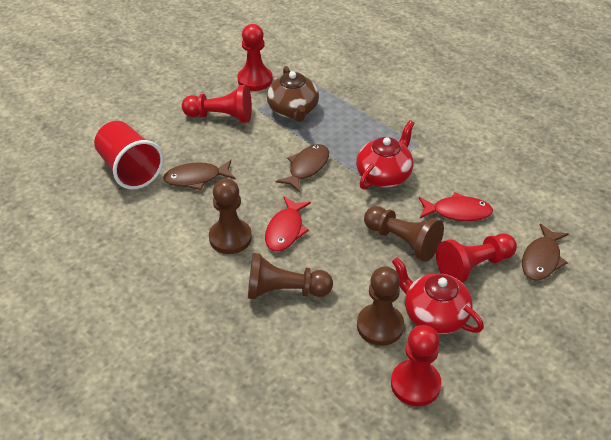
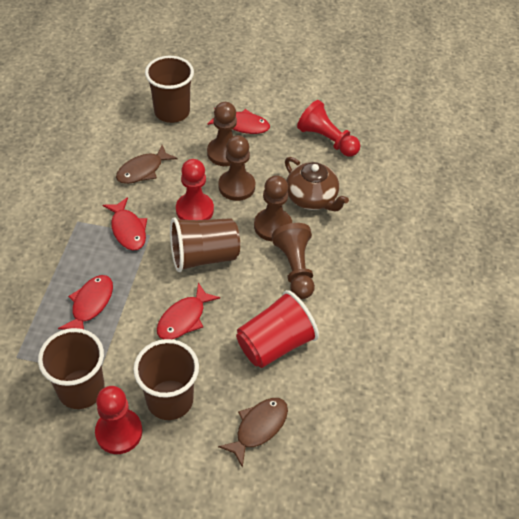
brown cup: 0 -> 4
brown fish: 3 -> 2
red fish: 2 -> 4
red pawn: 4 -> 3
red teapot: 2 -> 0

